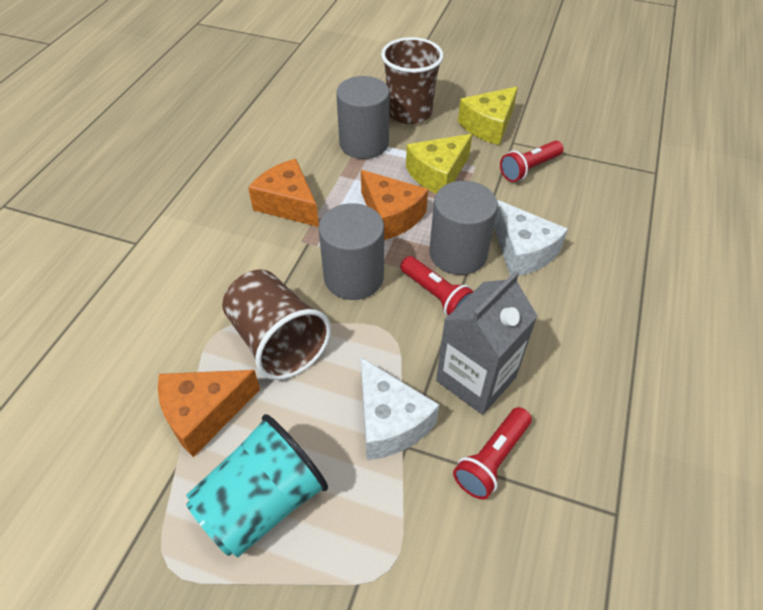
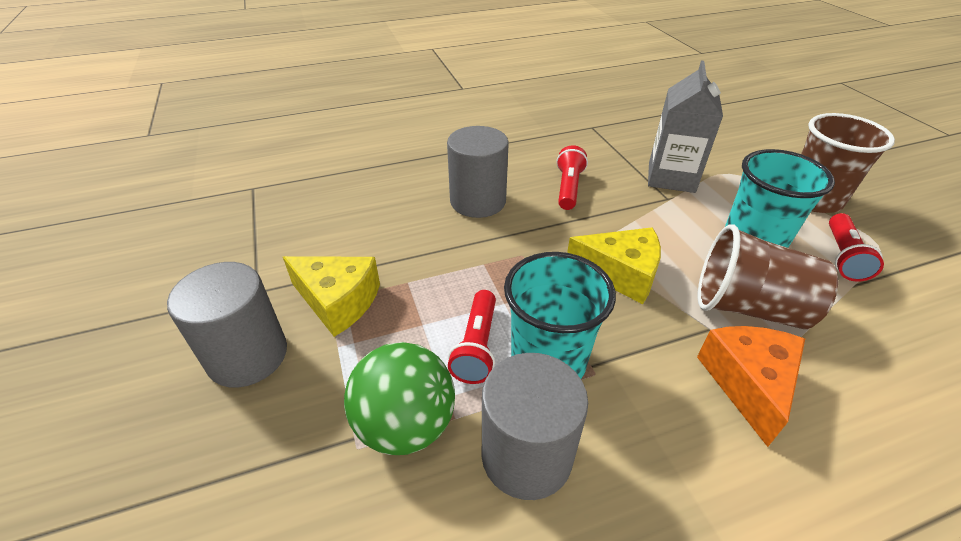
green ball: 0 -> 1
orange cheese: 3 -> 1
turquoise cup: 1 -> 2
white cheese: 2 -> 0

